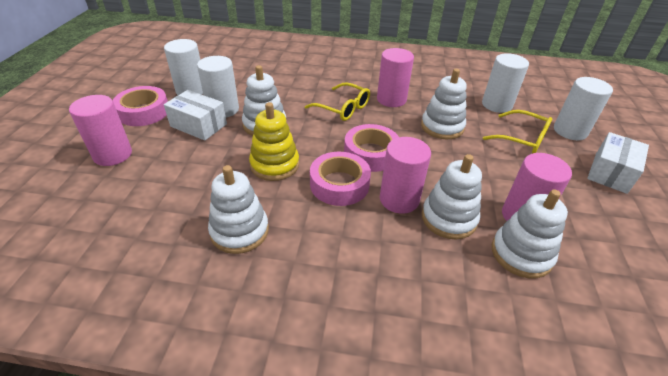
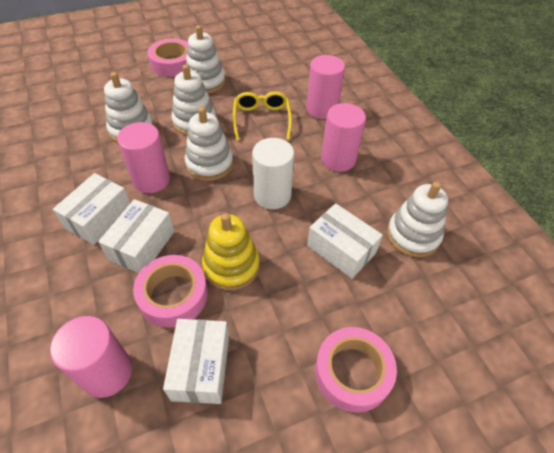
white box: 2 -> 4
white cylinder: 4 -> 1
yellow glasses: 2 -> 1

